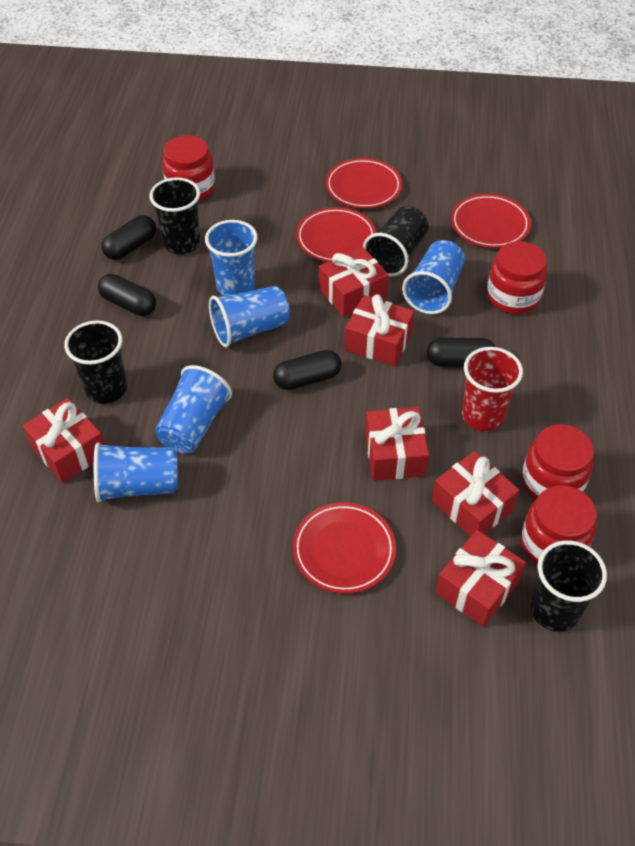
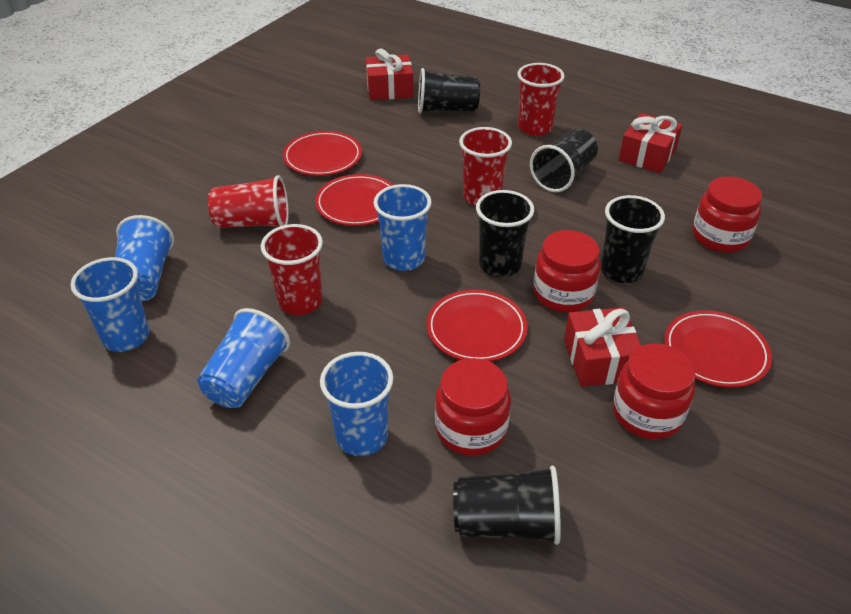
black capsule: 4 -> 0
black cup: 4 -> 5
red cup: 1 -> 4
red gift: 6 -> 3

